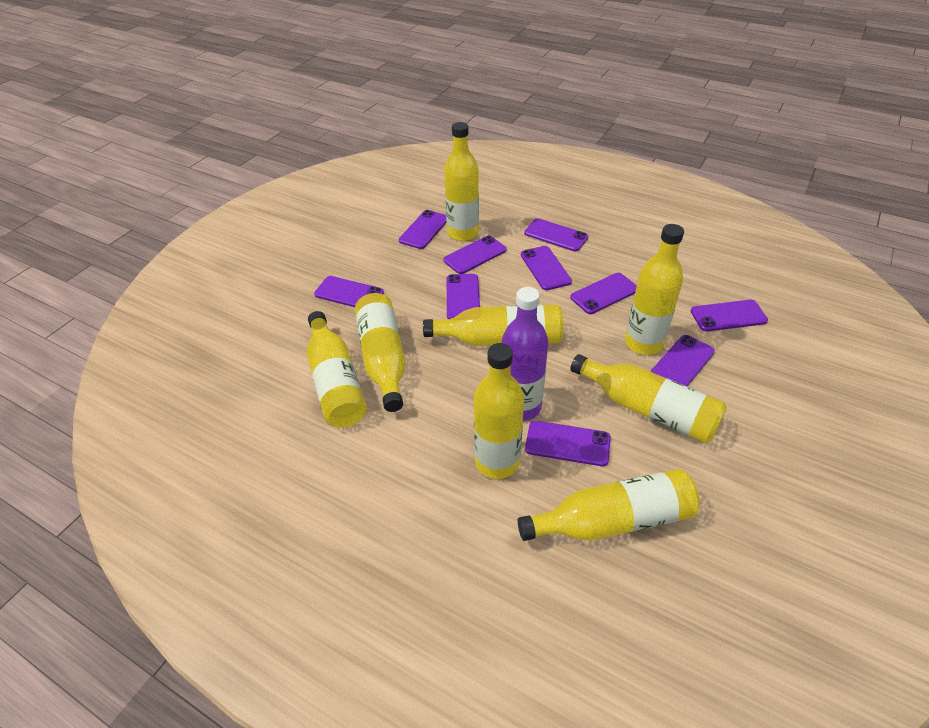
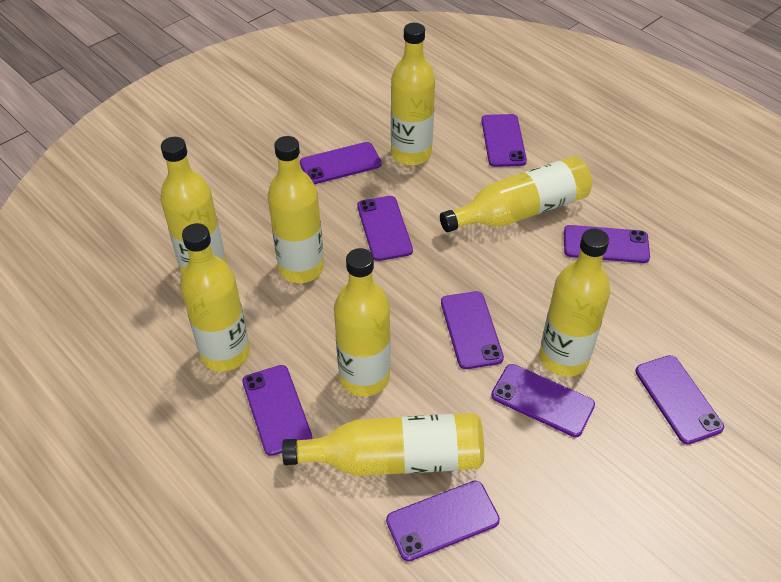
purple bottle: 1 -> 0
purple phone: 10 -> 9

